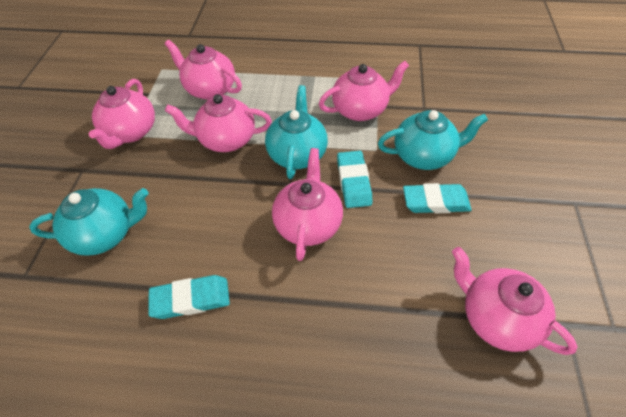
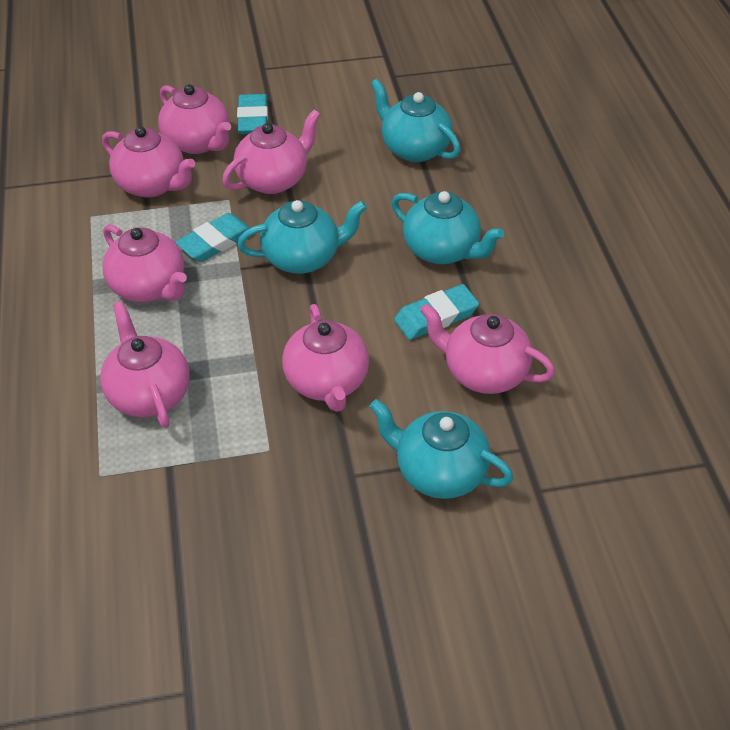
pink teapot: 6 -> 7
turquoise teapot: 3 -> 4

